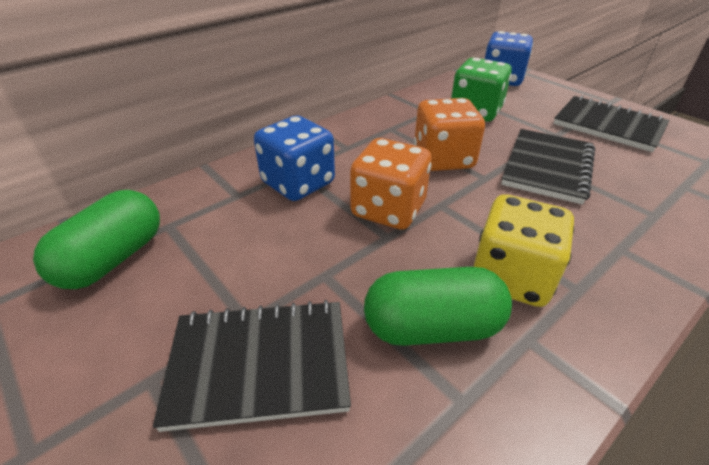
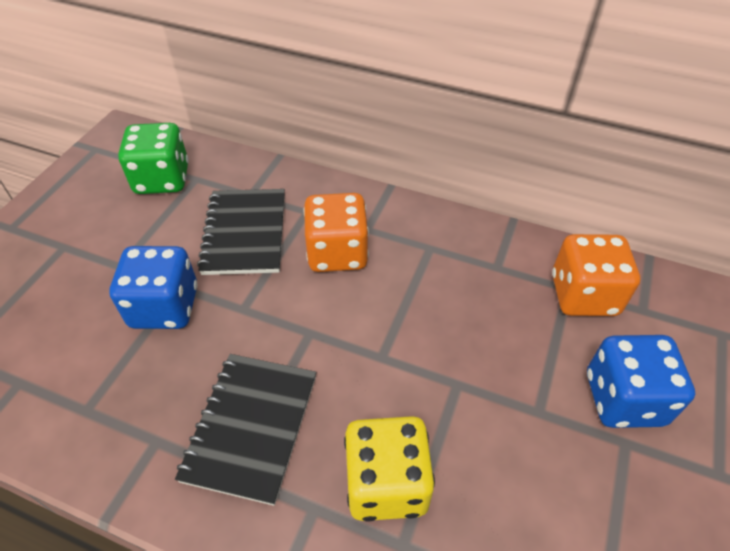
black notebook: 3 -> 2
green capsule: 2 -> 0

